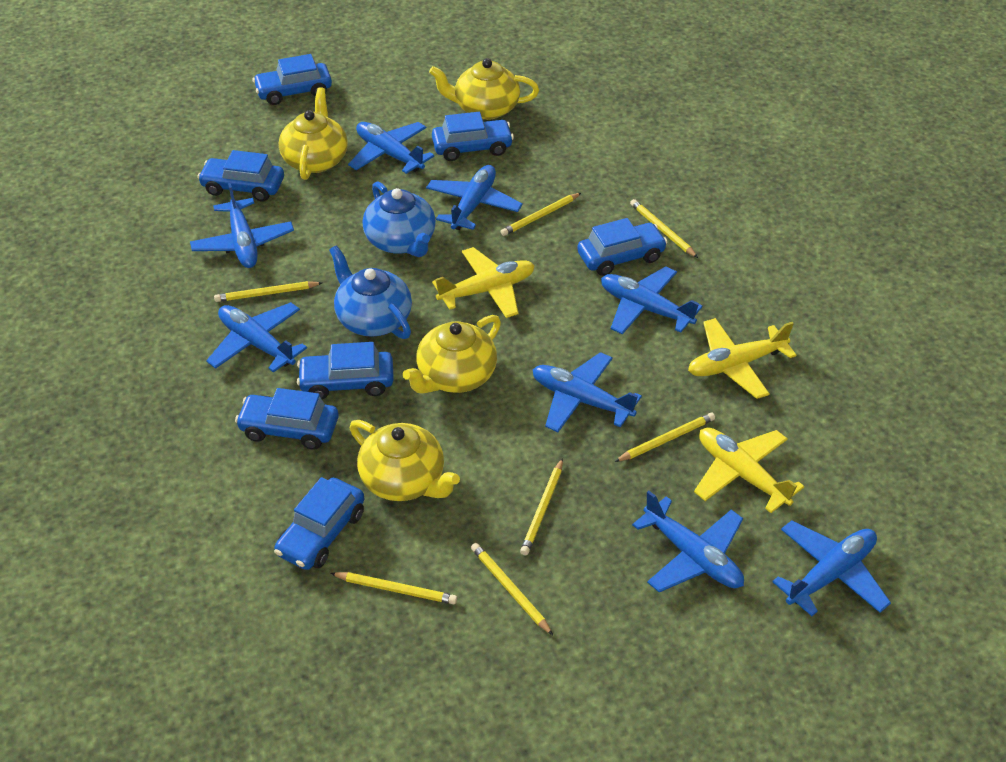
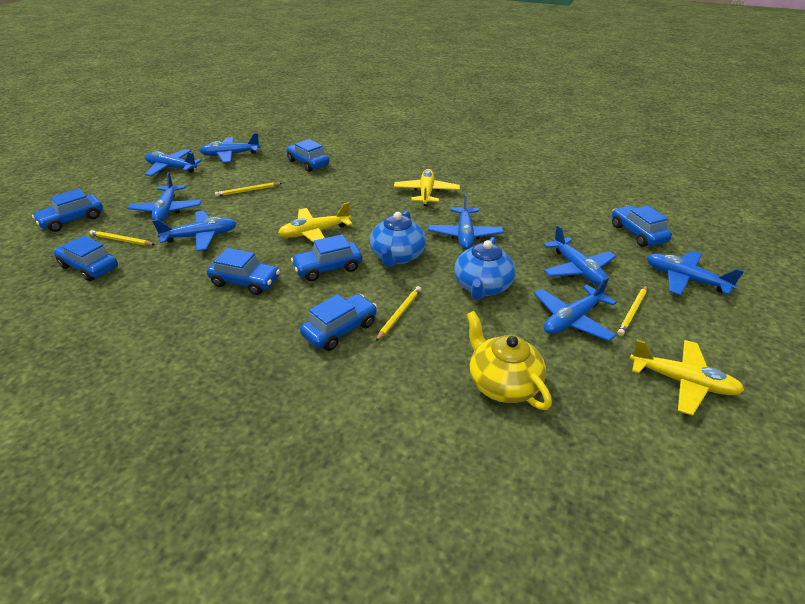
yellow pencil: 7 -> 4
yellow teapot: 4 -> 1

